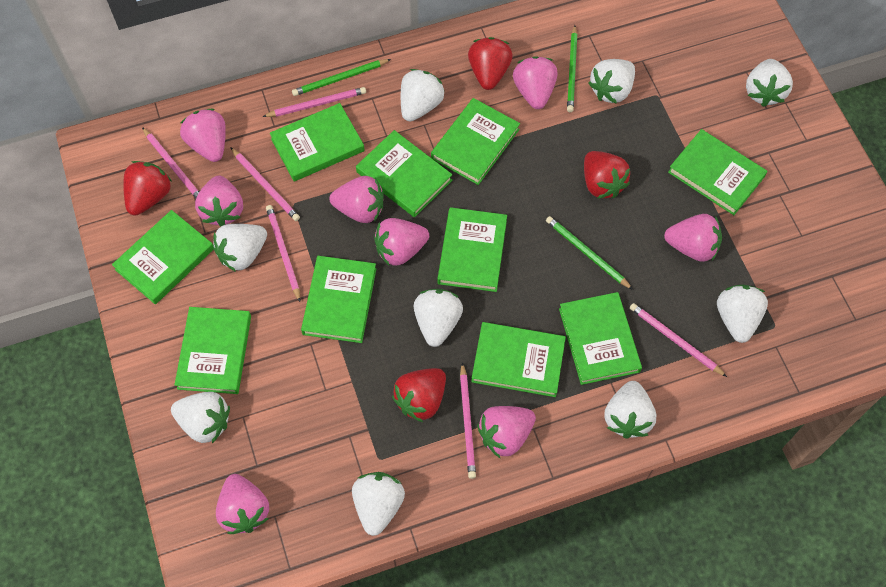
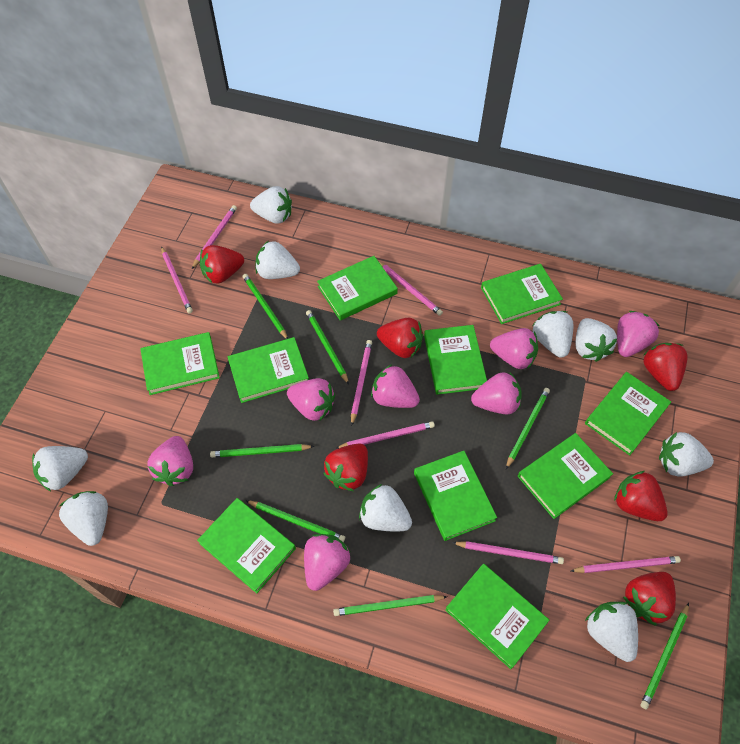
green pencil: 3 -> 7
pink pencil: 6 -> 7
pink strawberry: 8 -> 7
red strawberry: 4 -> 6

